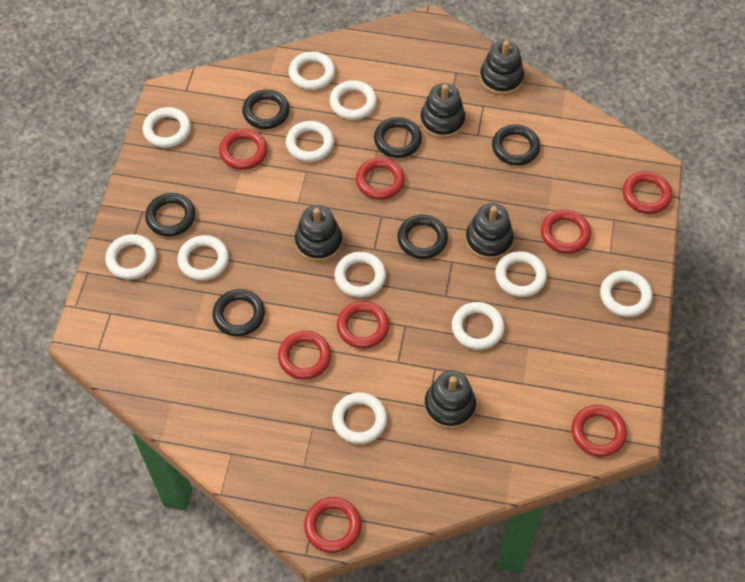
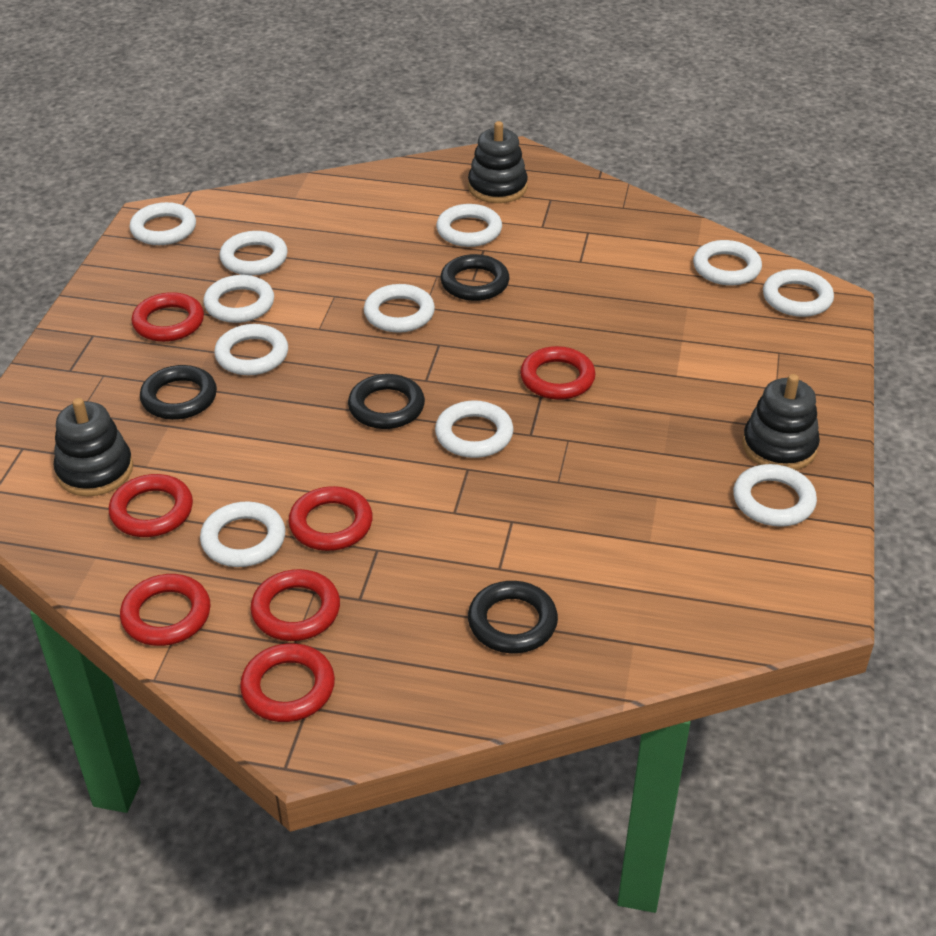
black ring: 6 -> 4
black stacking toy: 5 -> 3
red ring: 8 -> 7

